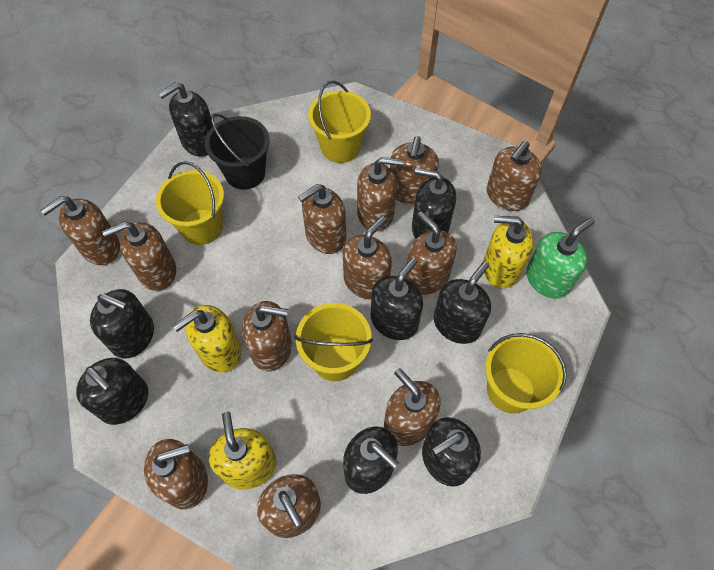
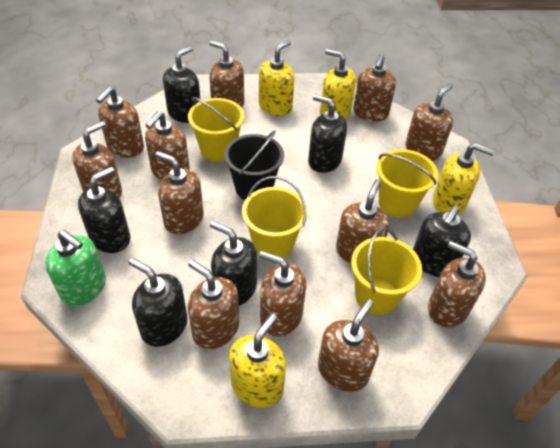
black soap dispenser: 8 -> 6
yellow soap dispenser: 3 -> 4

